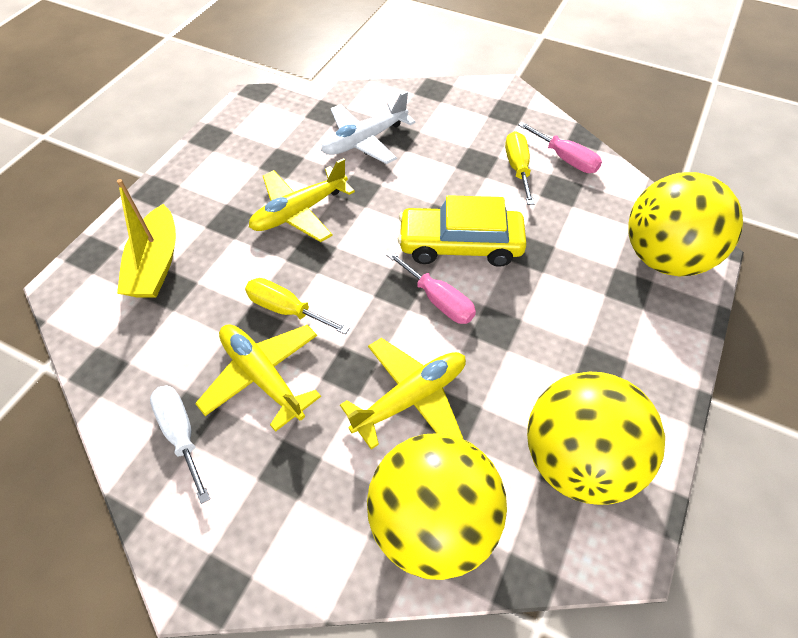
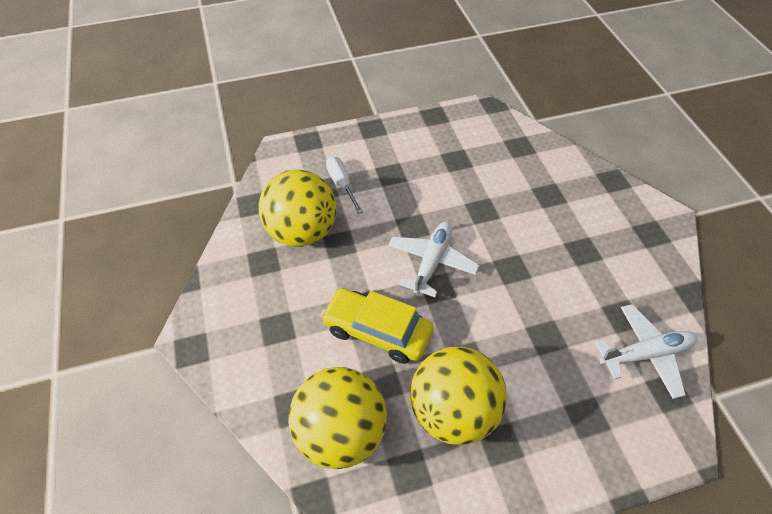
pink screwdriver: 2 -> 0
white plane: 1 -> 2
yellow boat: 1 -> 0
yellow plane: 3 -> 0
yellow screwdriver: 2 -> 0

